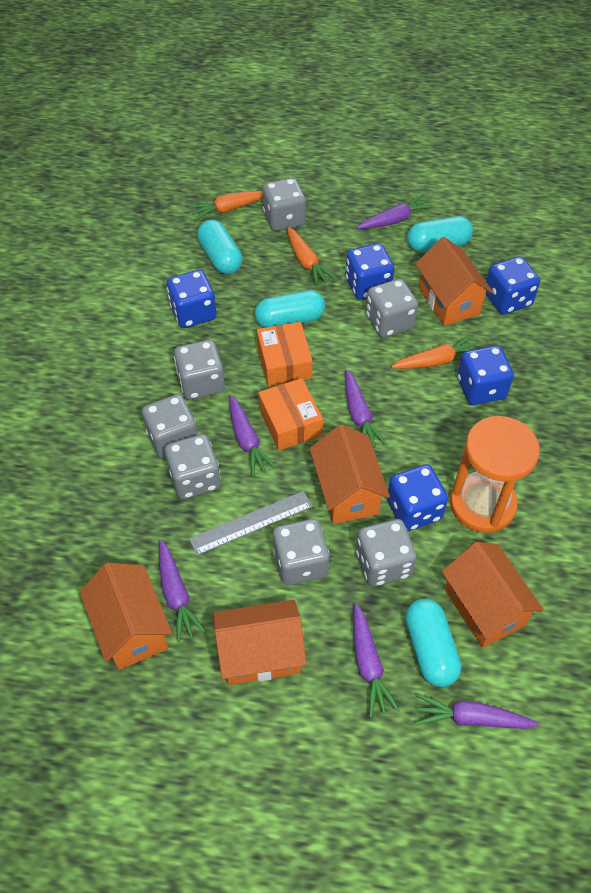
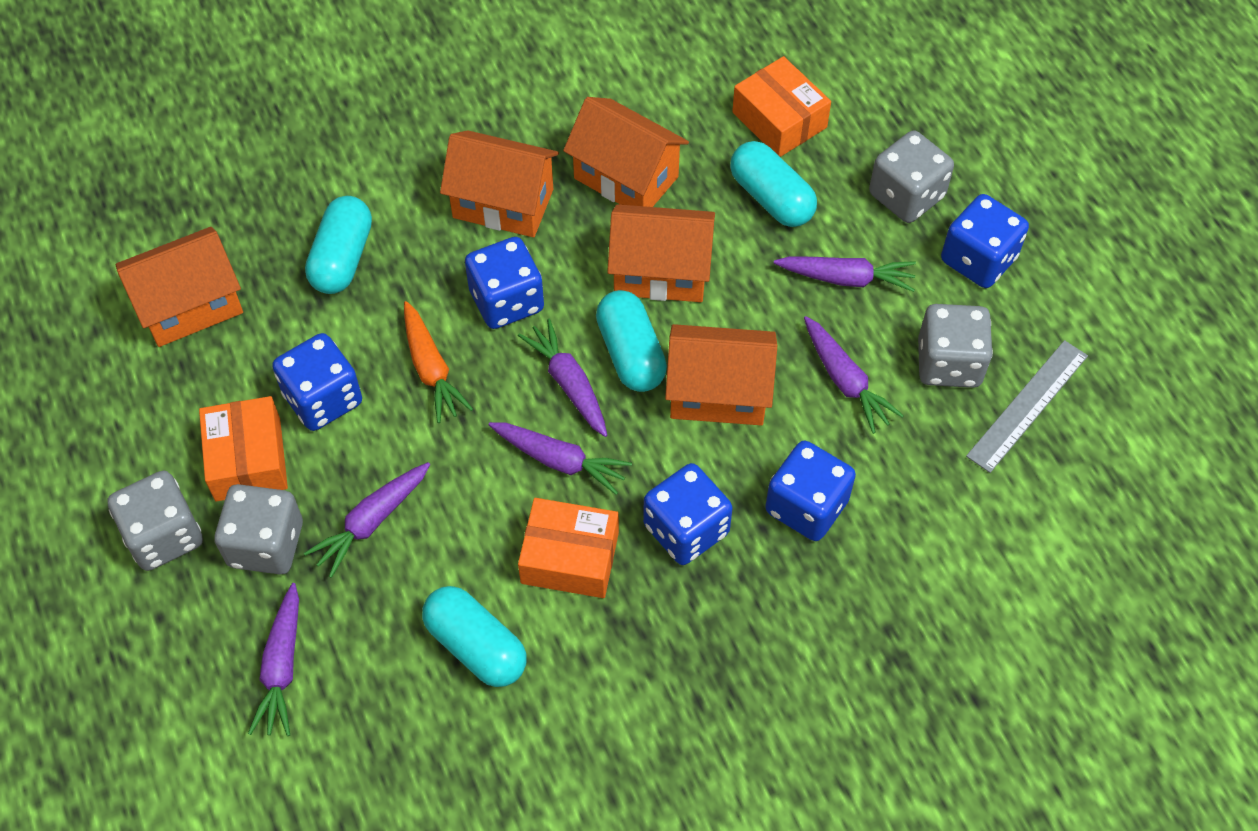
grey dice: 7 -> 4
orange box: 2 -> 3
orange carrot: 3 -> 1
orange hourglass: 1 -> 0

